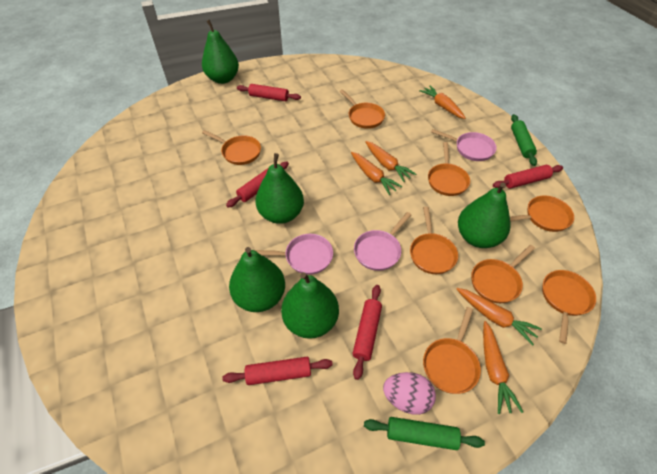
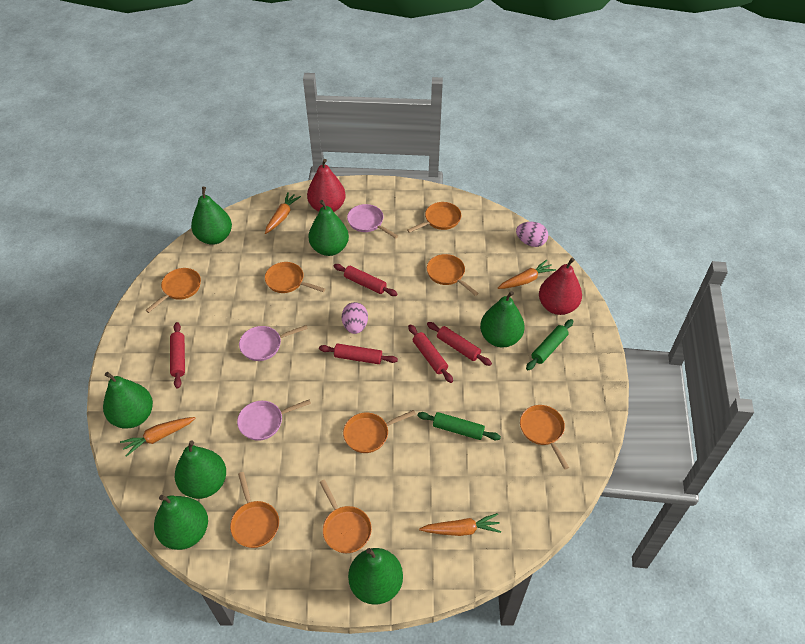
green pear: 5 -> 7
orange carrot: 5 -> 4
pink egg: 1 -> 2
red pear: 0 -> 2

